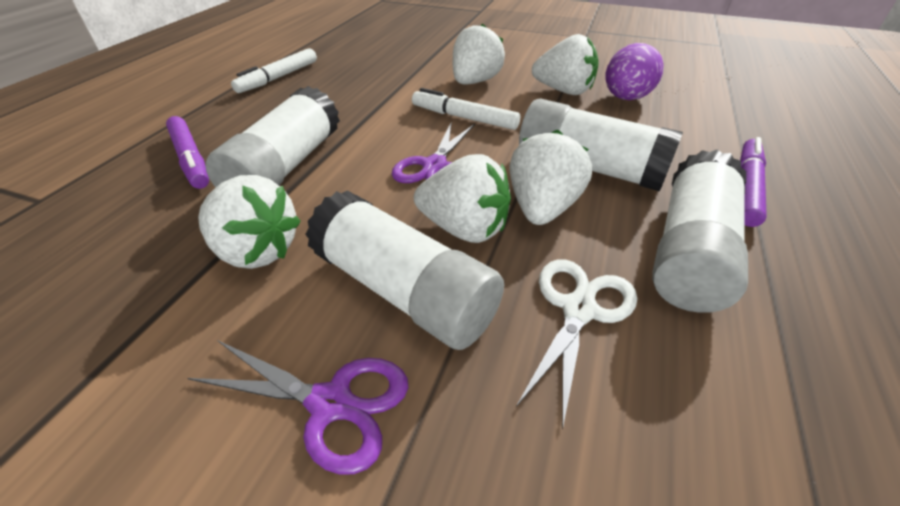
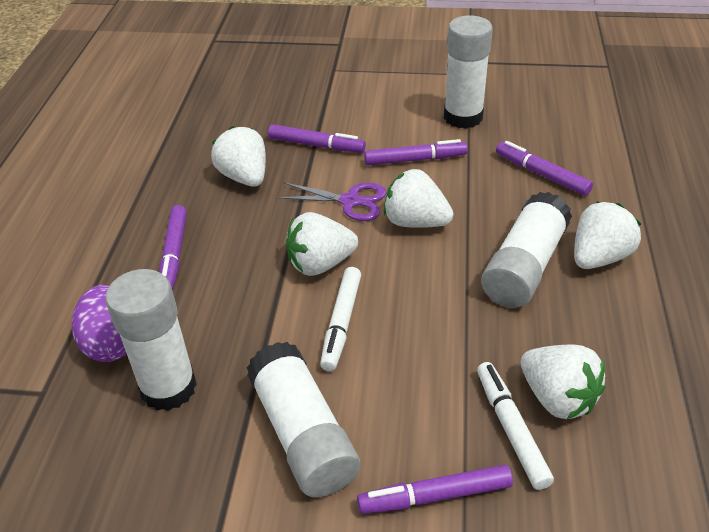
purple marker: 2 -> 5
purple scissors: 2 -> 1
white scissors: 1 -> 0

